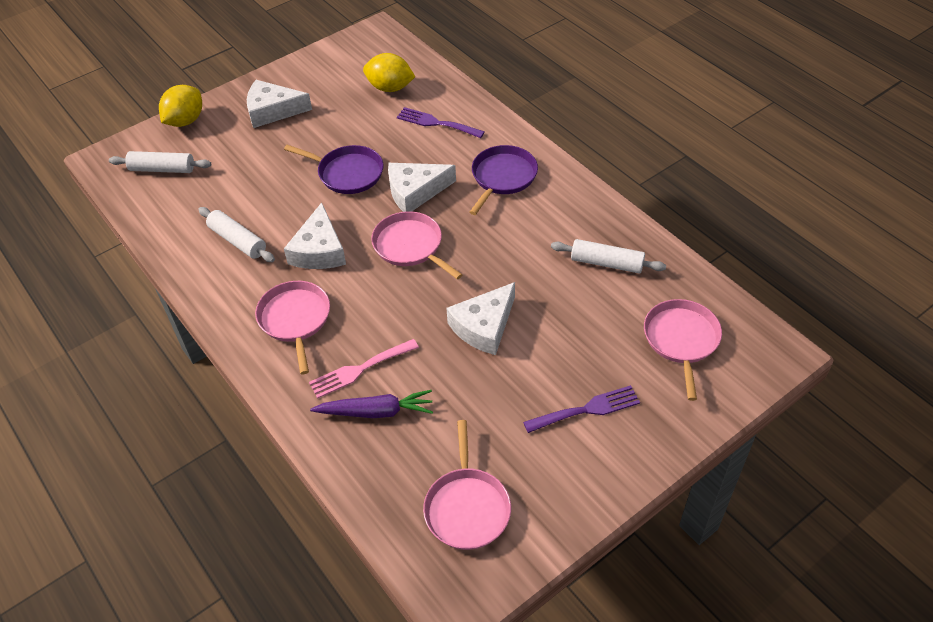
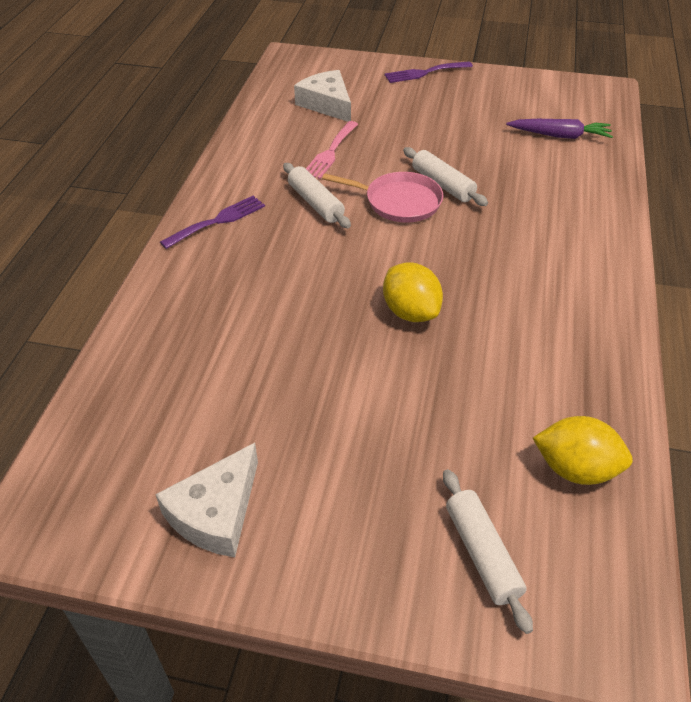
pink pan: 4 -> 1
purple pan: 2 -> 0
white cheese: 4 -> 2

